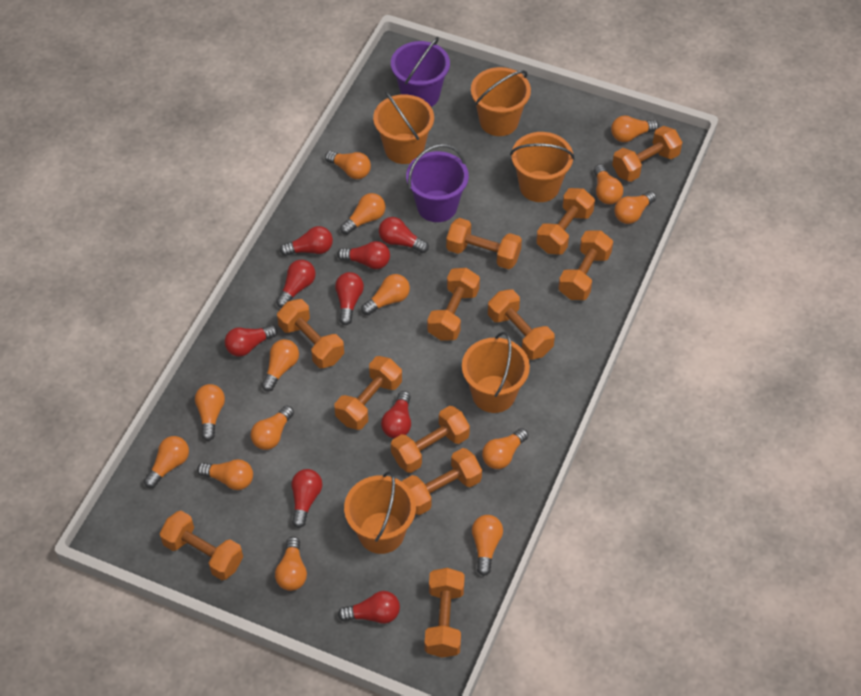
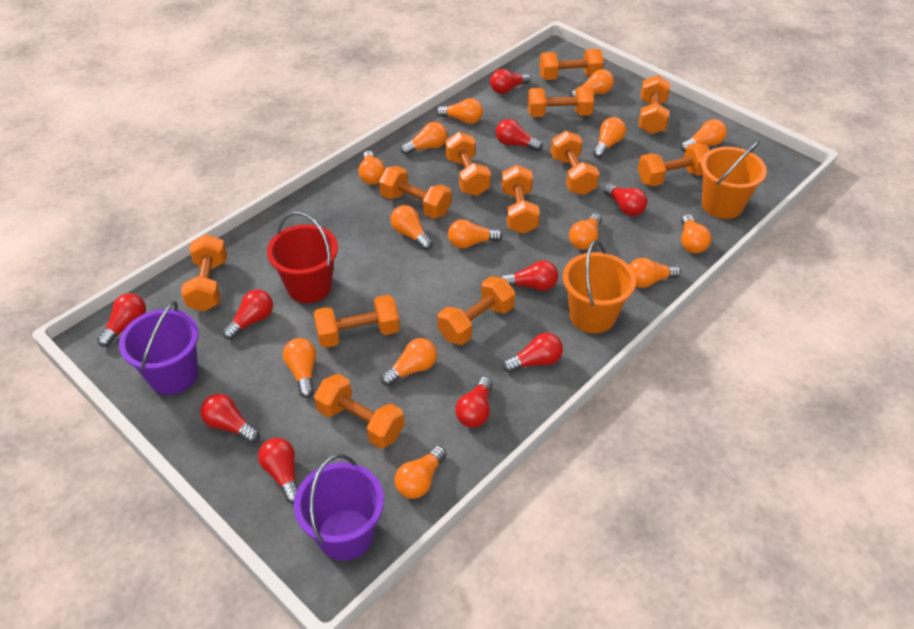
orange bucket: 5 -> 2
red bucket: 0 -> 1
red light bulb: 9 -> 10

